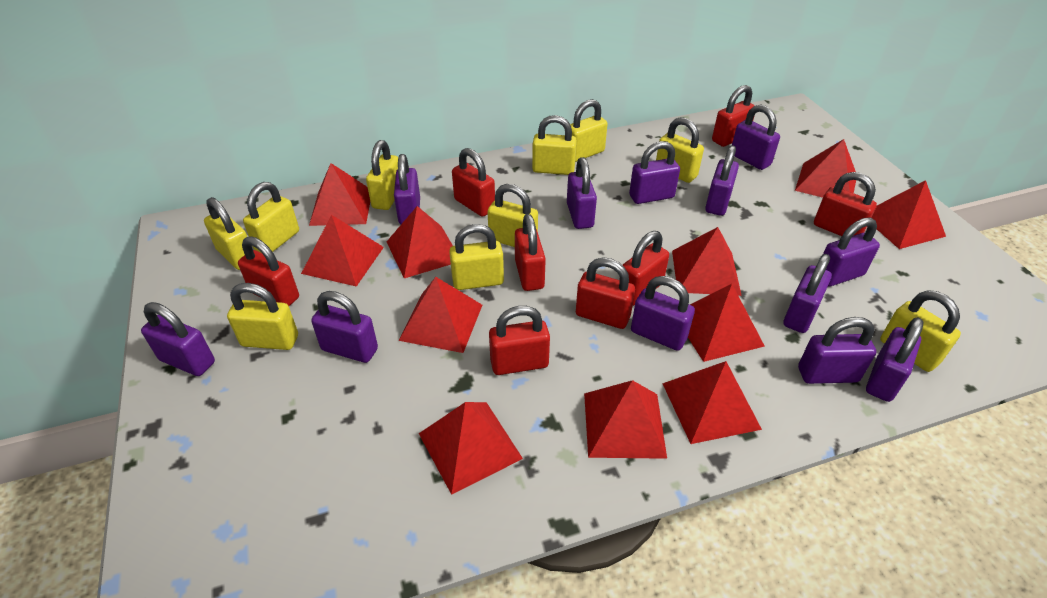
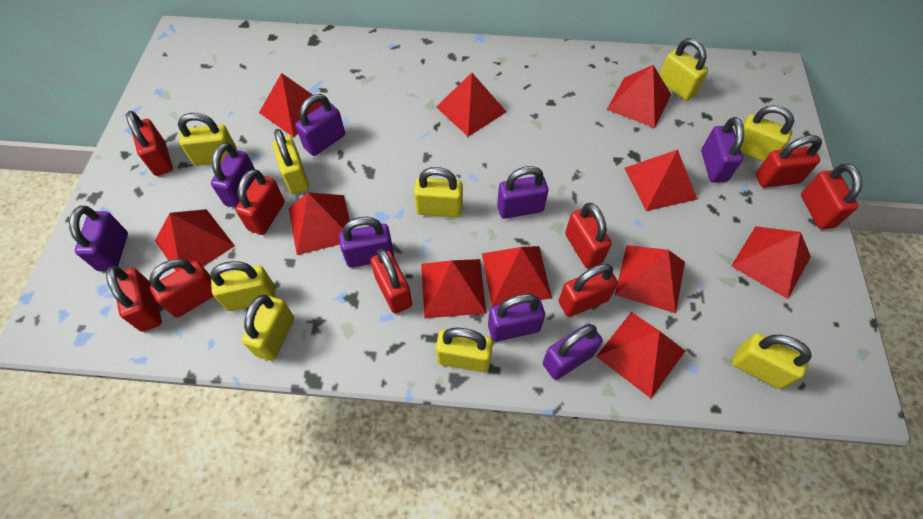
purple padlock: 12 -> 8
red padlock: 8 -> 9
yellow padlock: 10 -> 9

